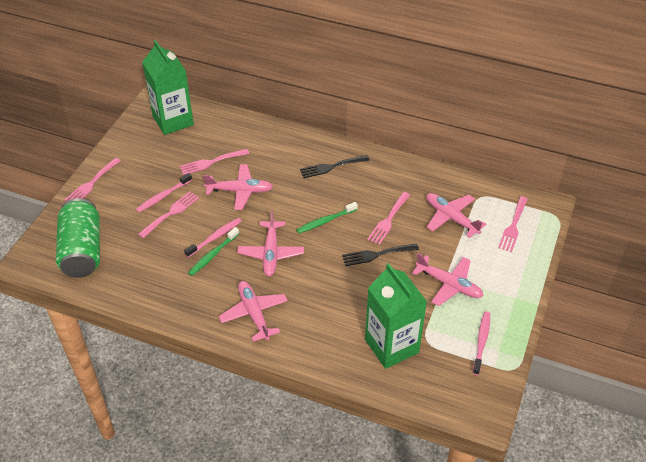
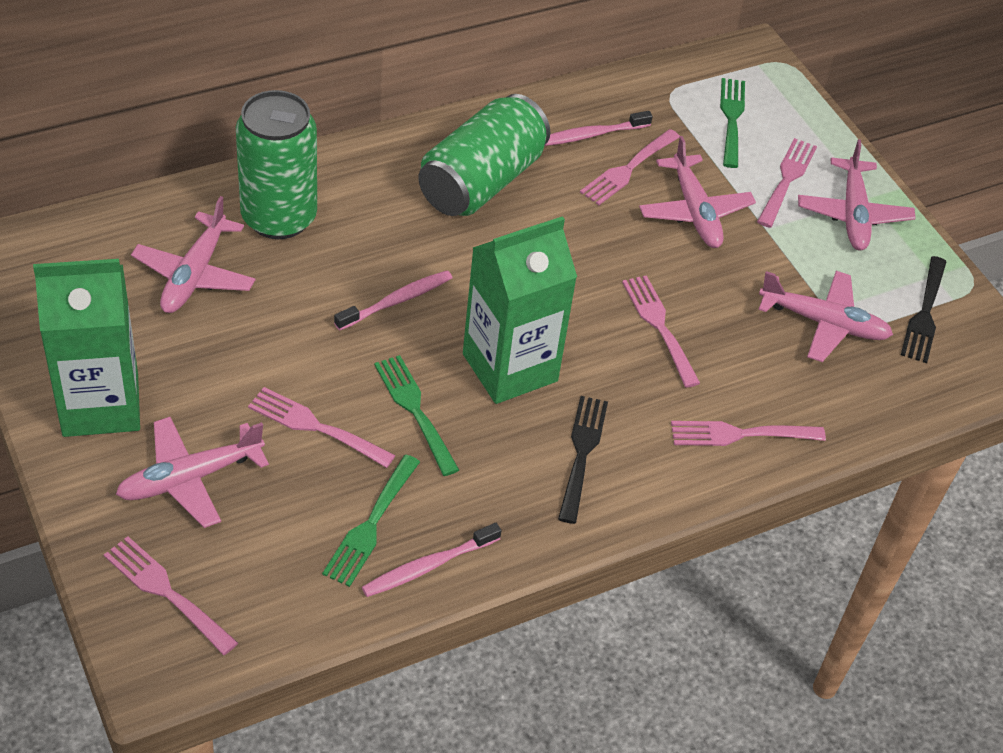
green can: 1 -> 2
green fork: 0 -> 3
green toothbrush: 2 -> 0
pink fork: 5 -> 6

